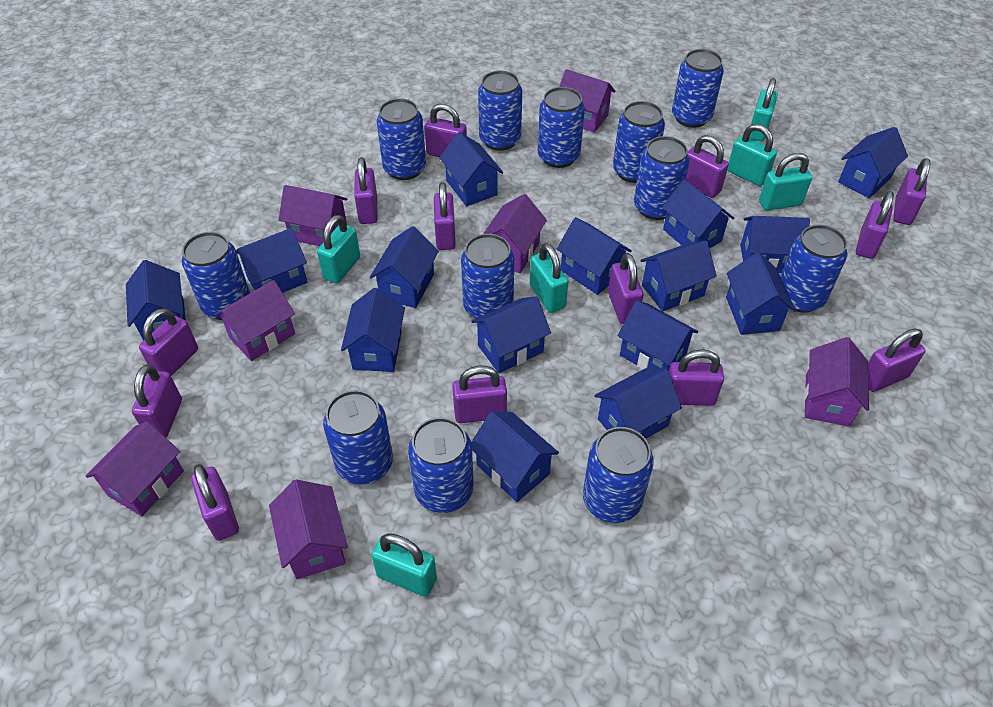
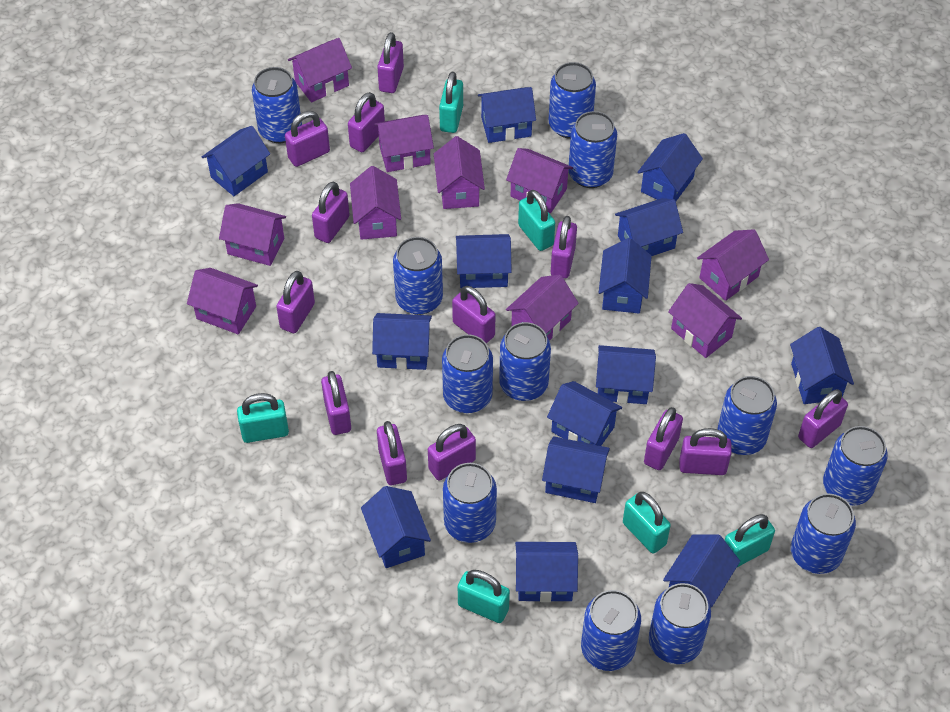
blue house: 15 -> 14
purple house: 7 -> 10

